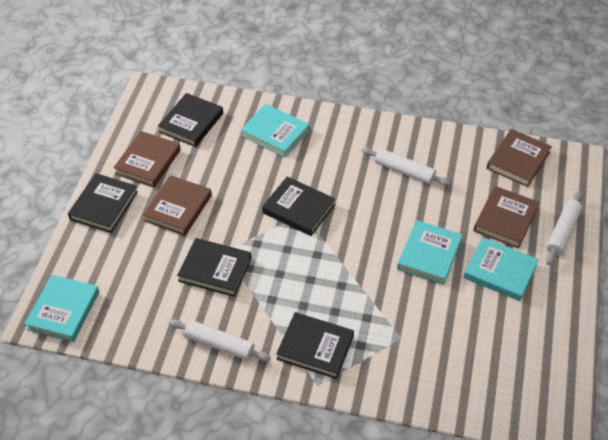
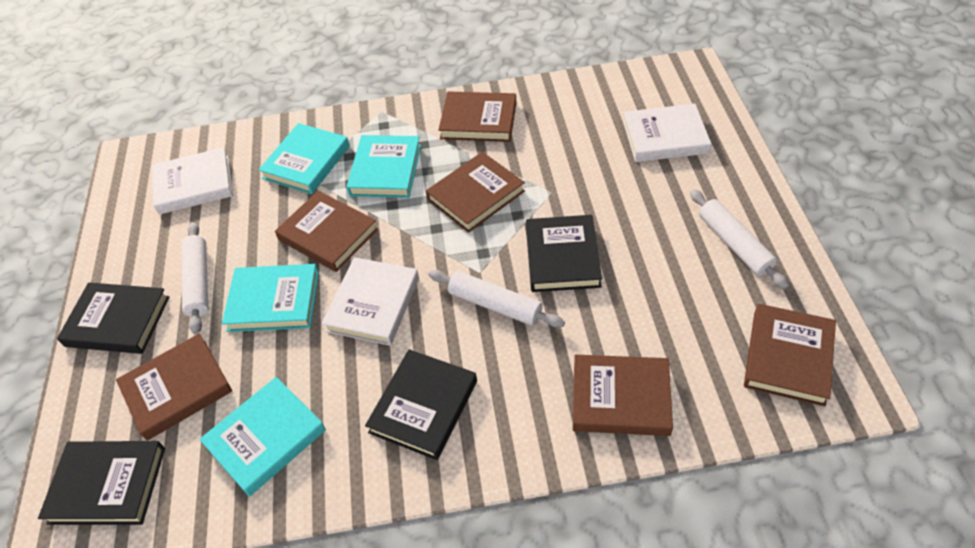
black book: 5 -> 4
brown book: 4 -> 6
white book: 0 -> 3

